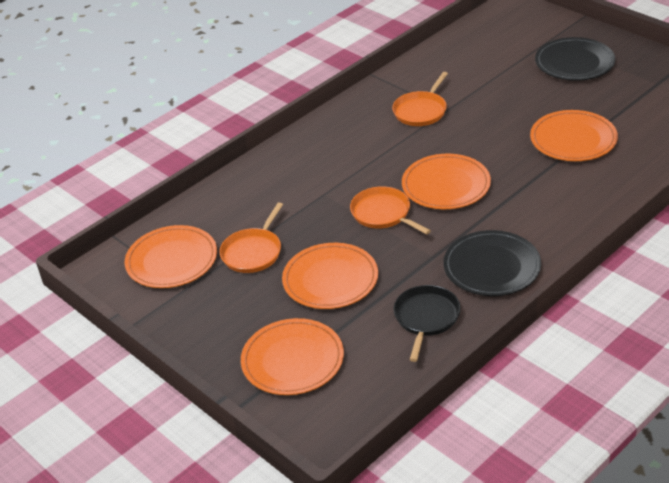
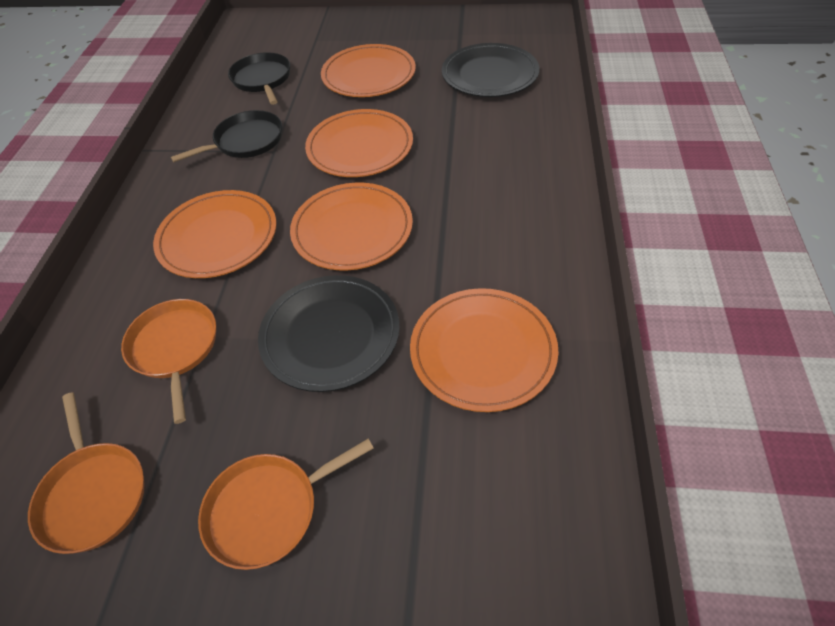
black pan: 1 -> 2

